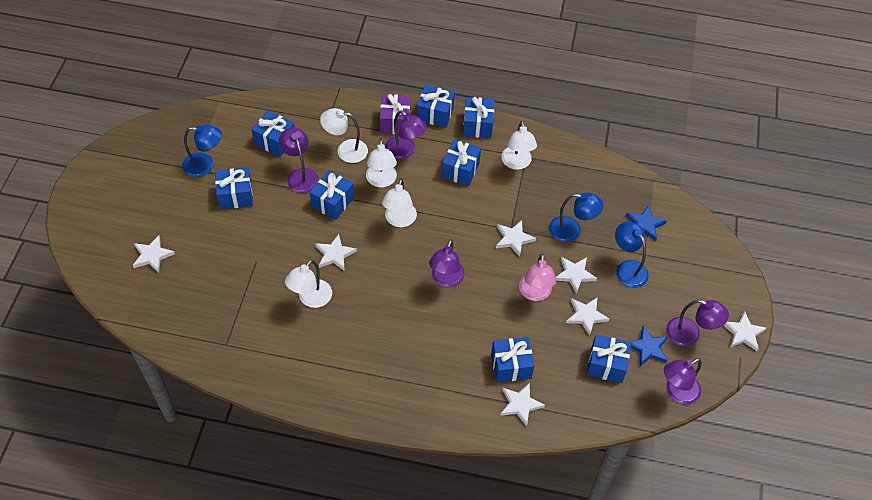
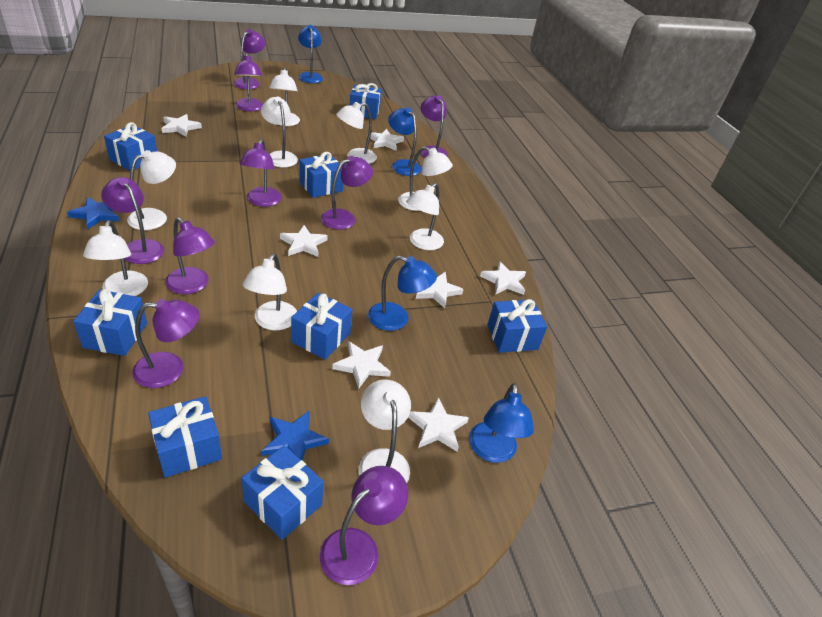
blue lamp: 3 -> 4
pink lamp: 1 -> 0
purple gift: 1 -> 0
purple lamp: 5 -> 9
white lamp: 5 -> 9

